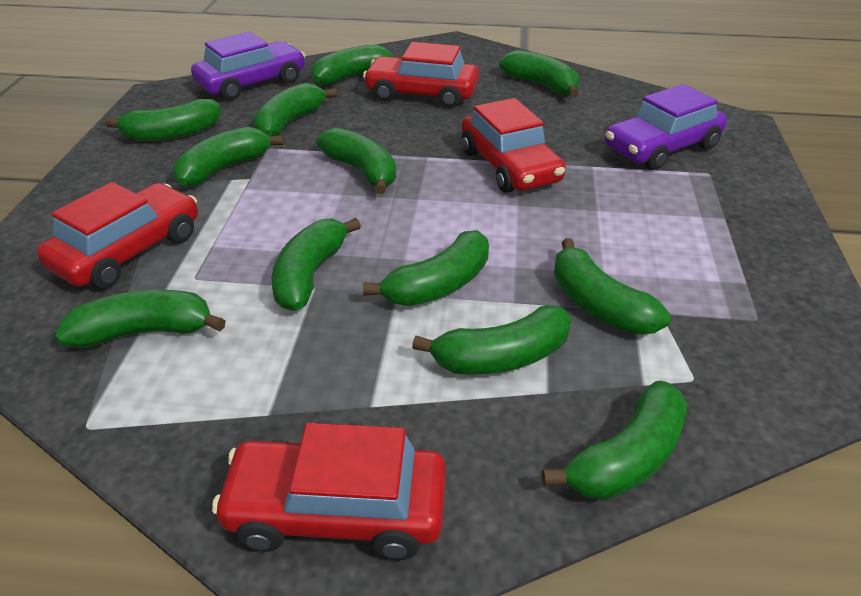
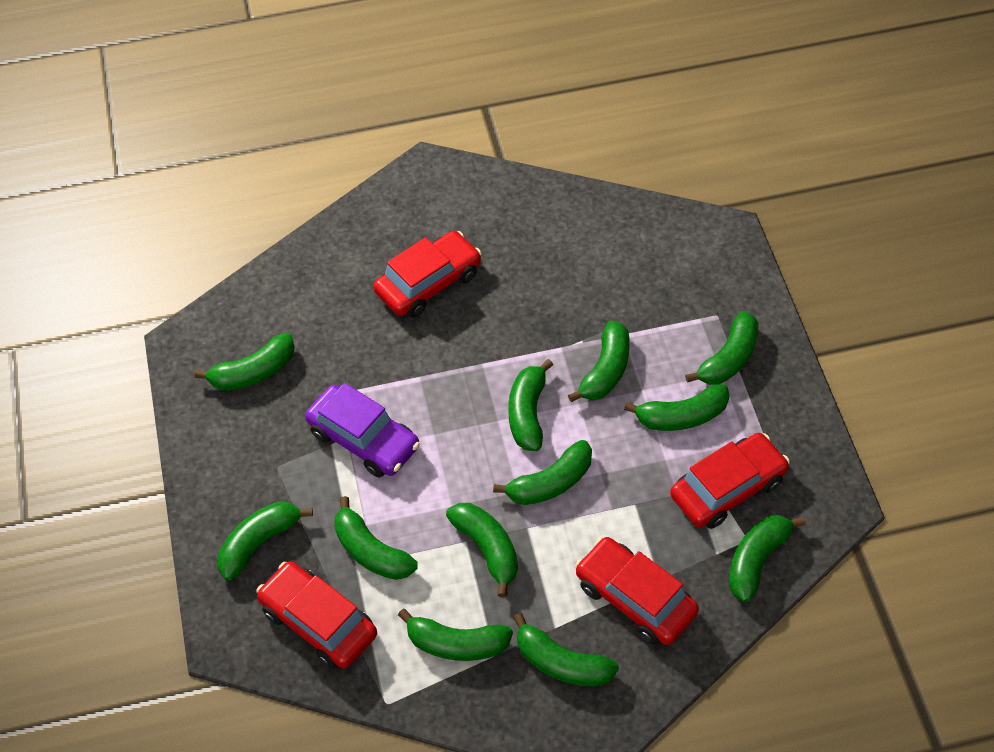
purple car: 2 -> 1

